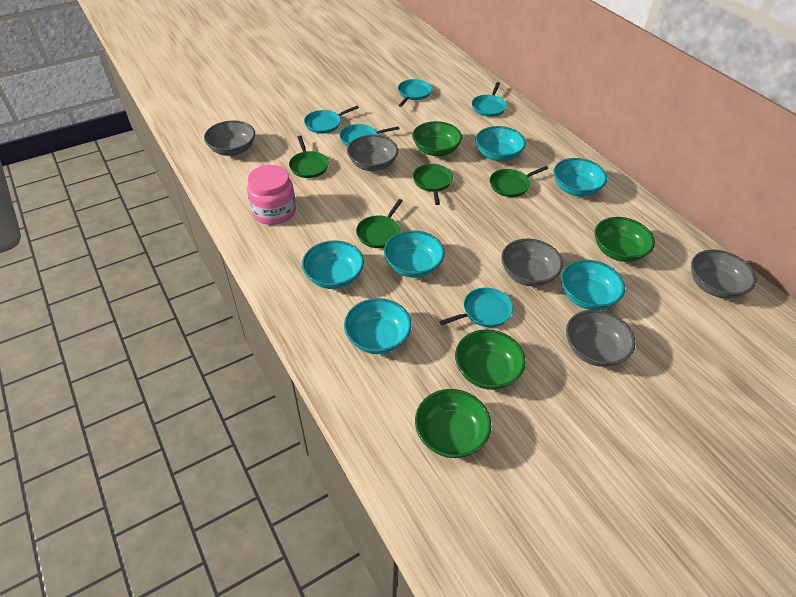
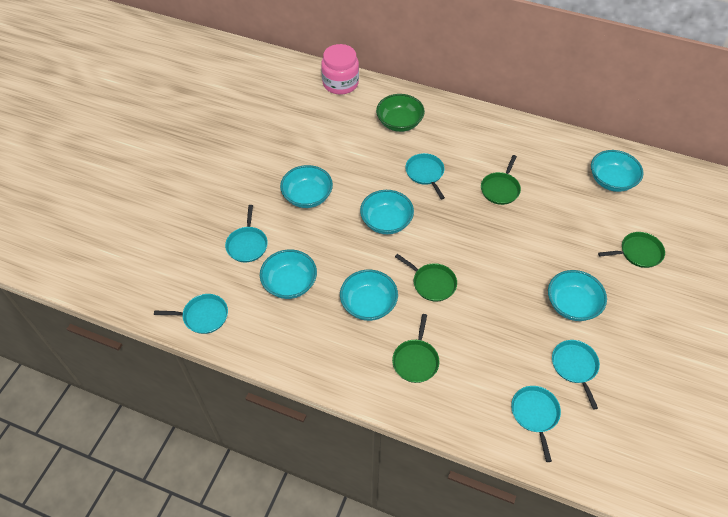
green bowl: 4 -> 1
grey bowl: 5 -> 0

